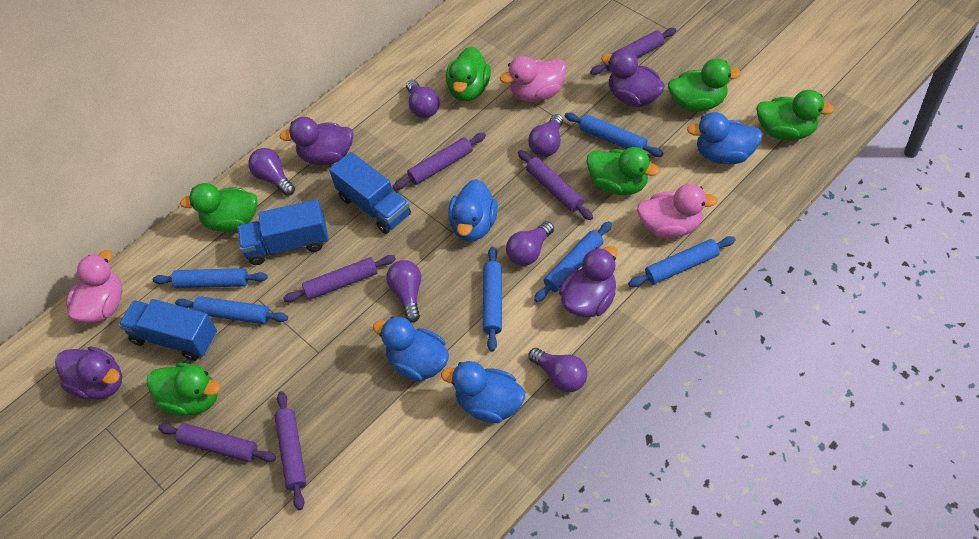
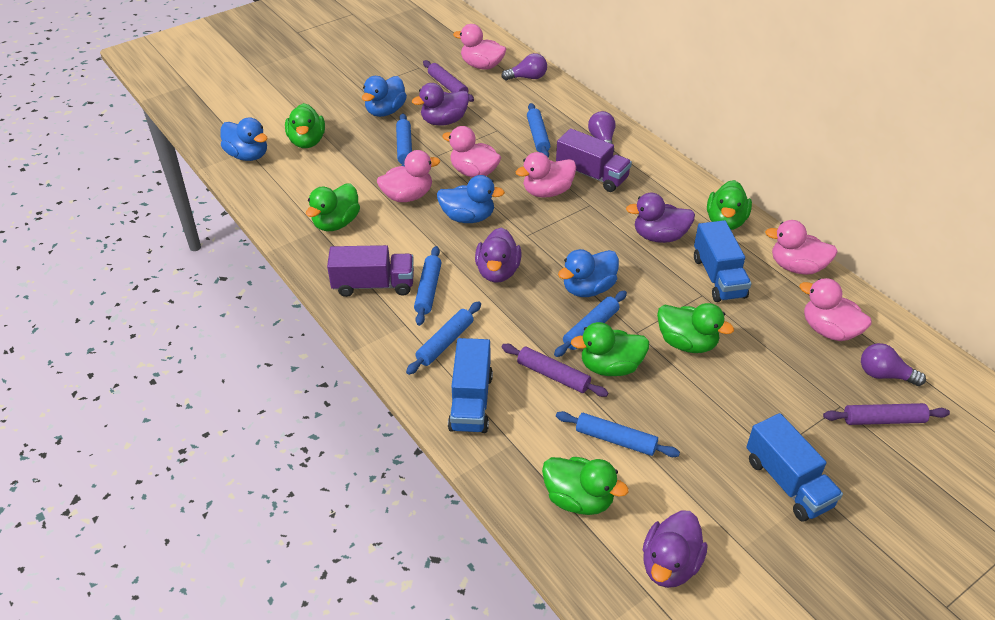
pink duck: 3 -> 6
purple light bulb: 6 -> 3
purple rolling pin: 6 -> 3
purple truck: 0 -> 2

